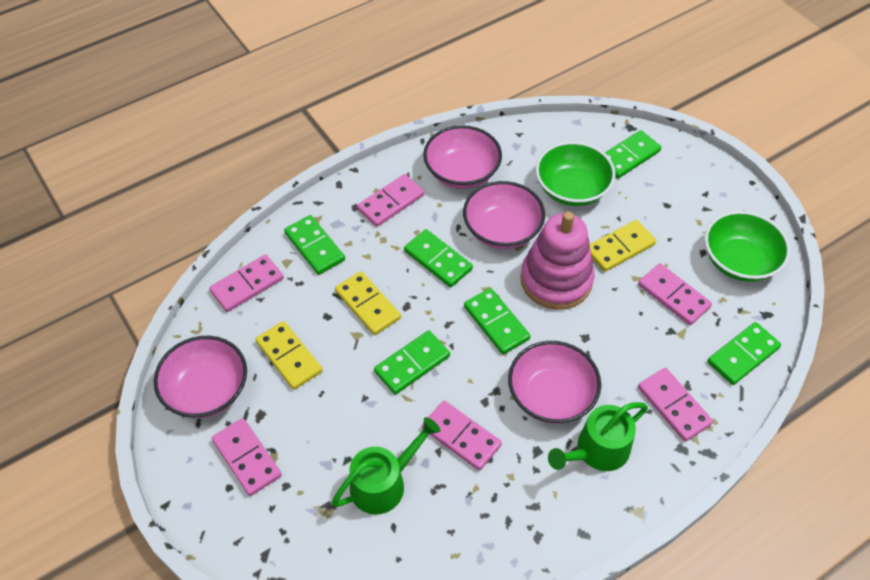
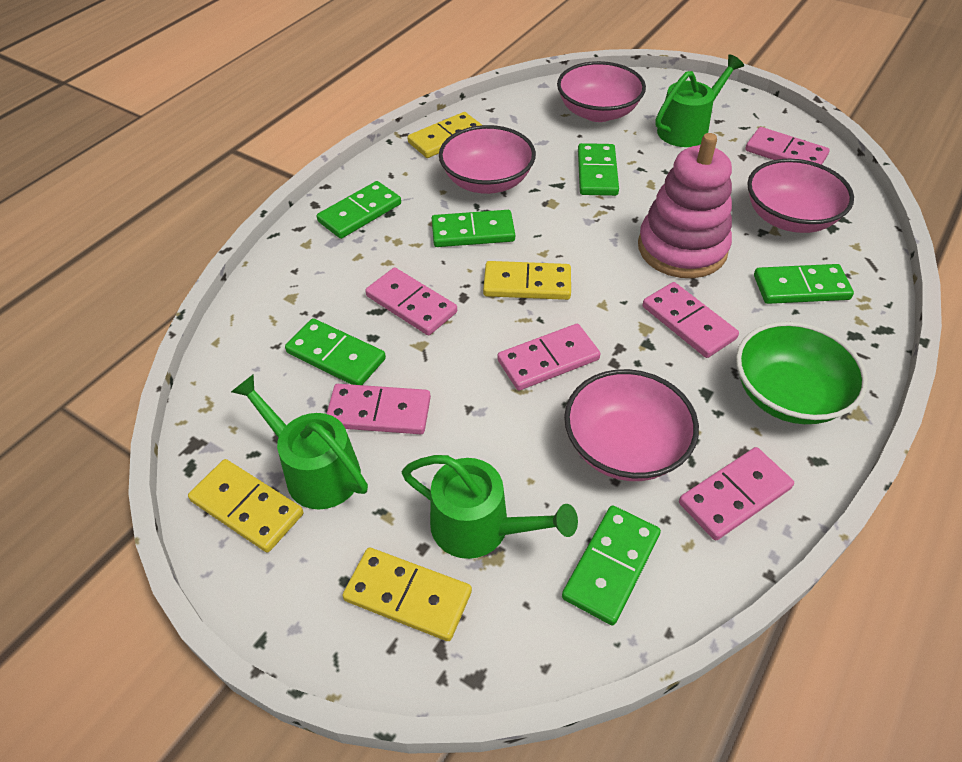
green bowl: 2 -> 1
green watering can: 2 -> 3
yellow domino: 3 -> 4

